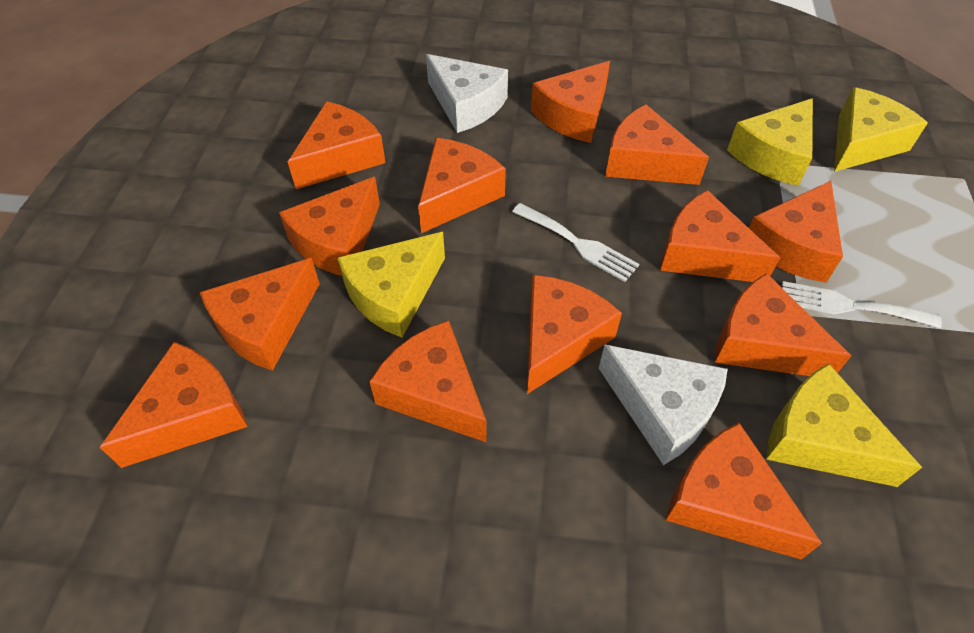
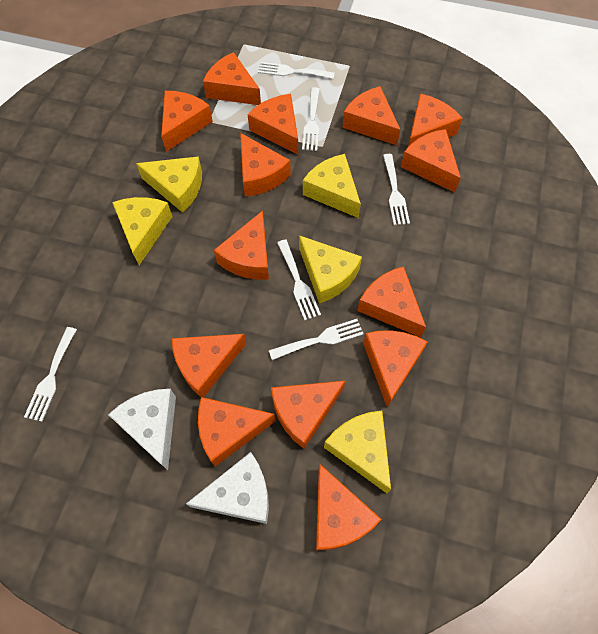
orange cheese: 13 -> 14
white fork: 2 -> 6
yellow cheese: 4 -> 5

